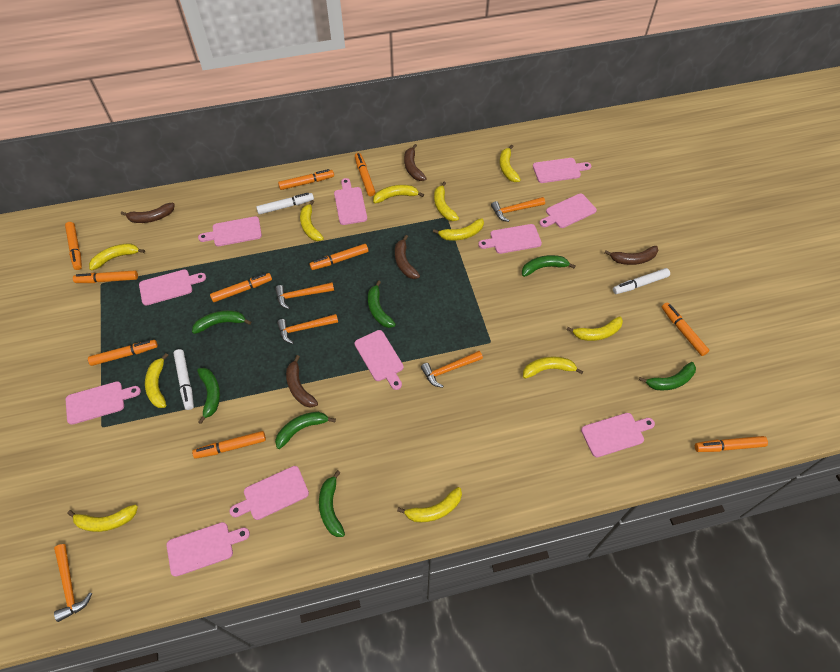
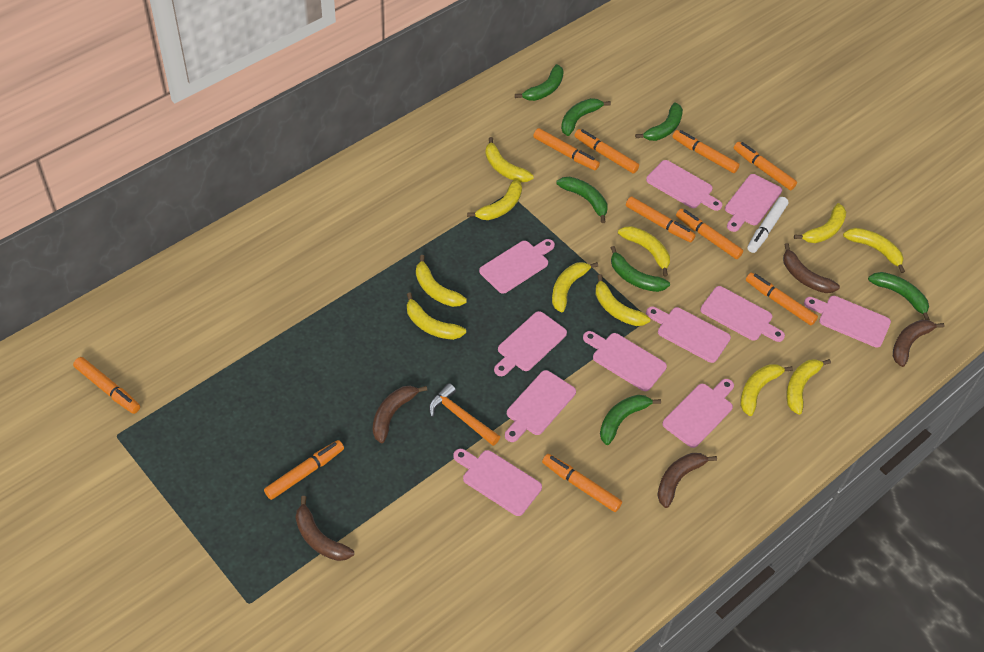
orange hammer: 5 -> 1
white marker: 3 -> 1

